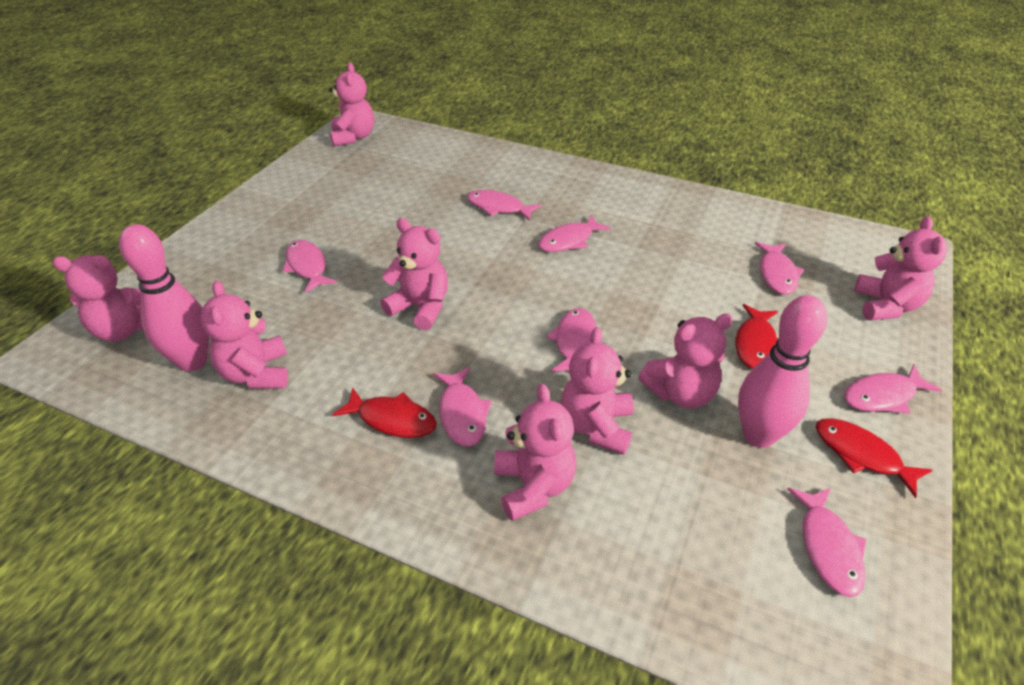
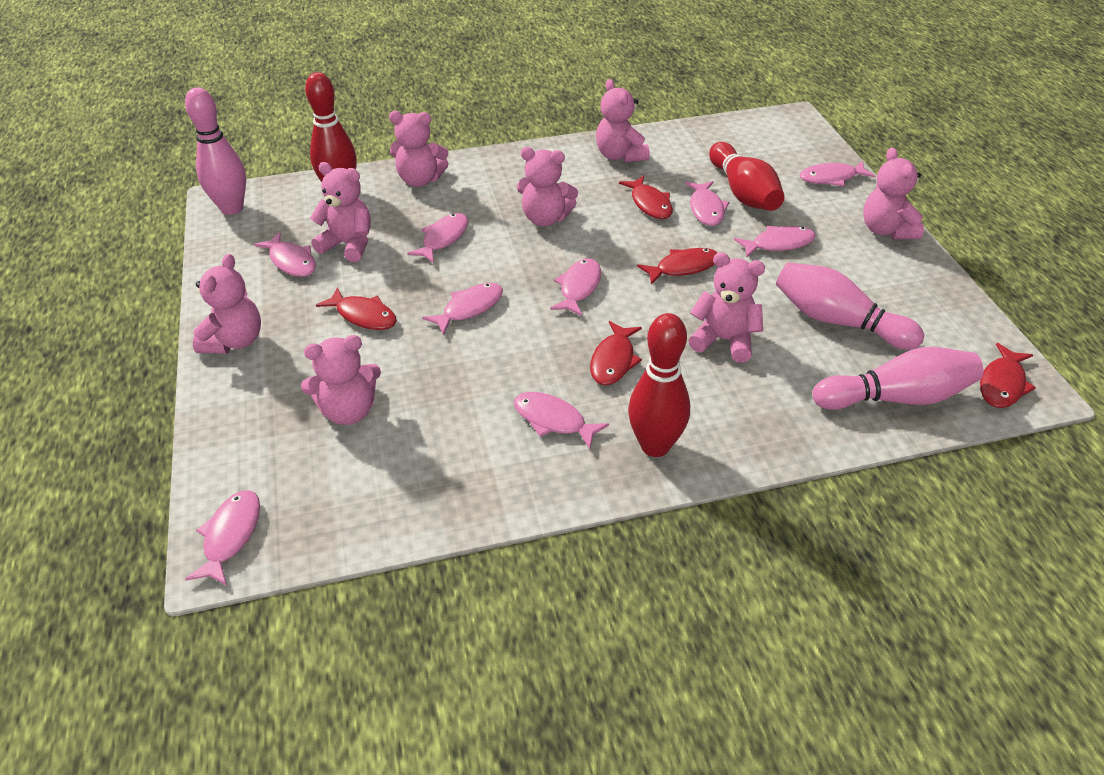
pink bowling pin: 2 -> 3
pink fish: 8 -> 9
red bowling pin: 0 -> 3
red fish: 3 -> 5

